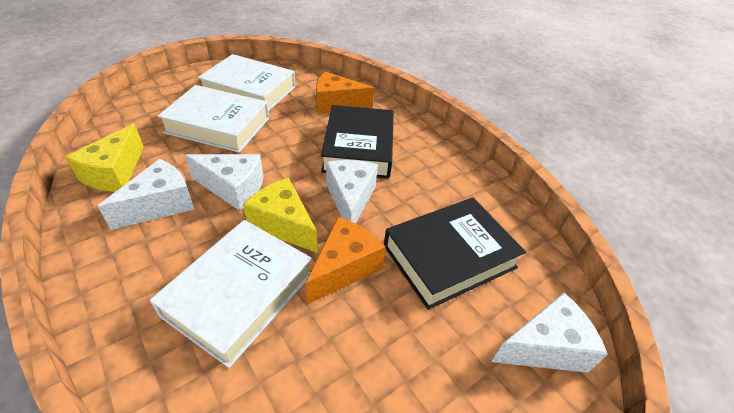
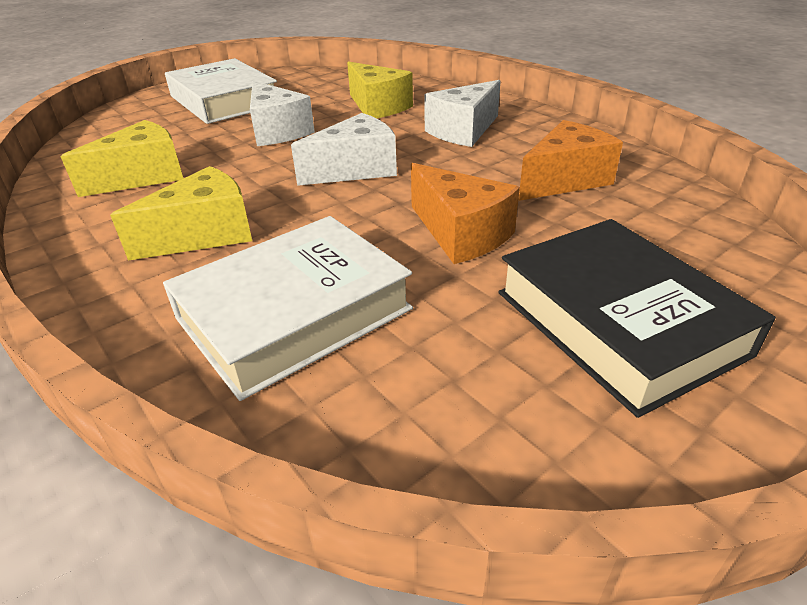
black book: 2 -> 1
white book: 3 -> 2
white cheese: 4 -> 3
yellow cheese: 2 -> 3

